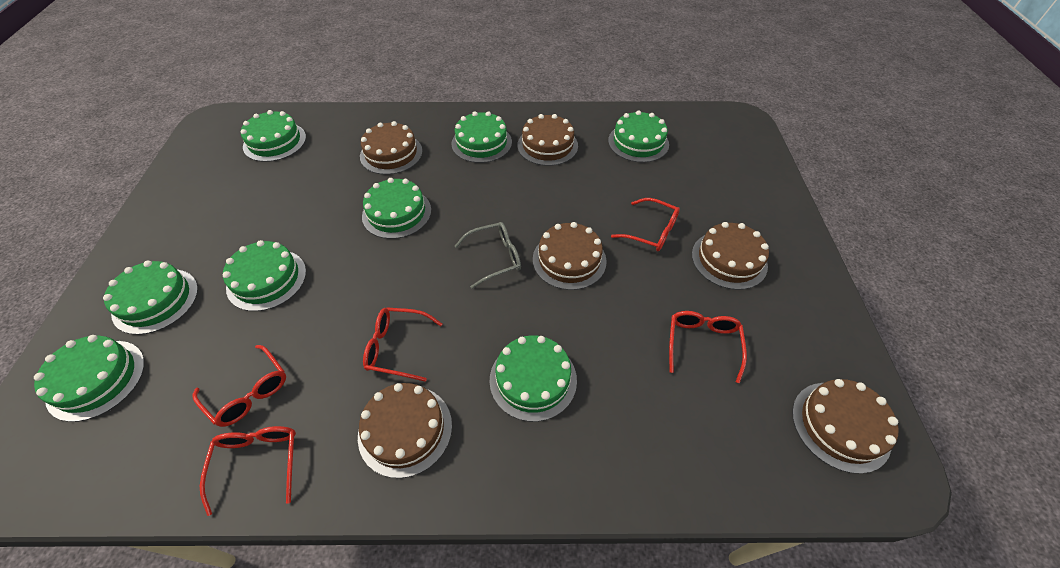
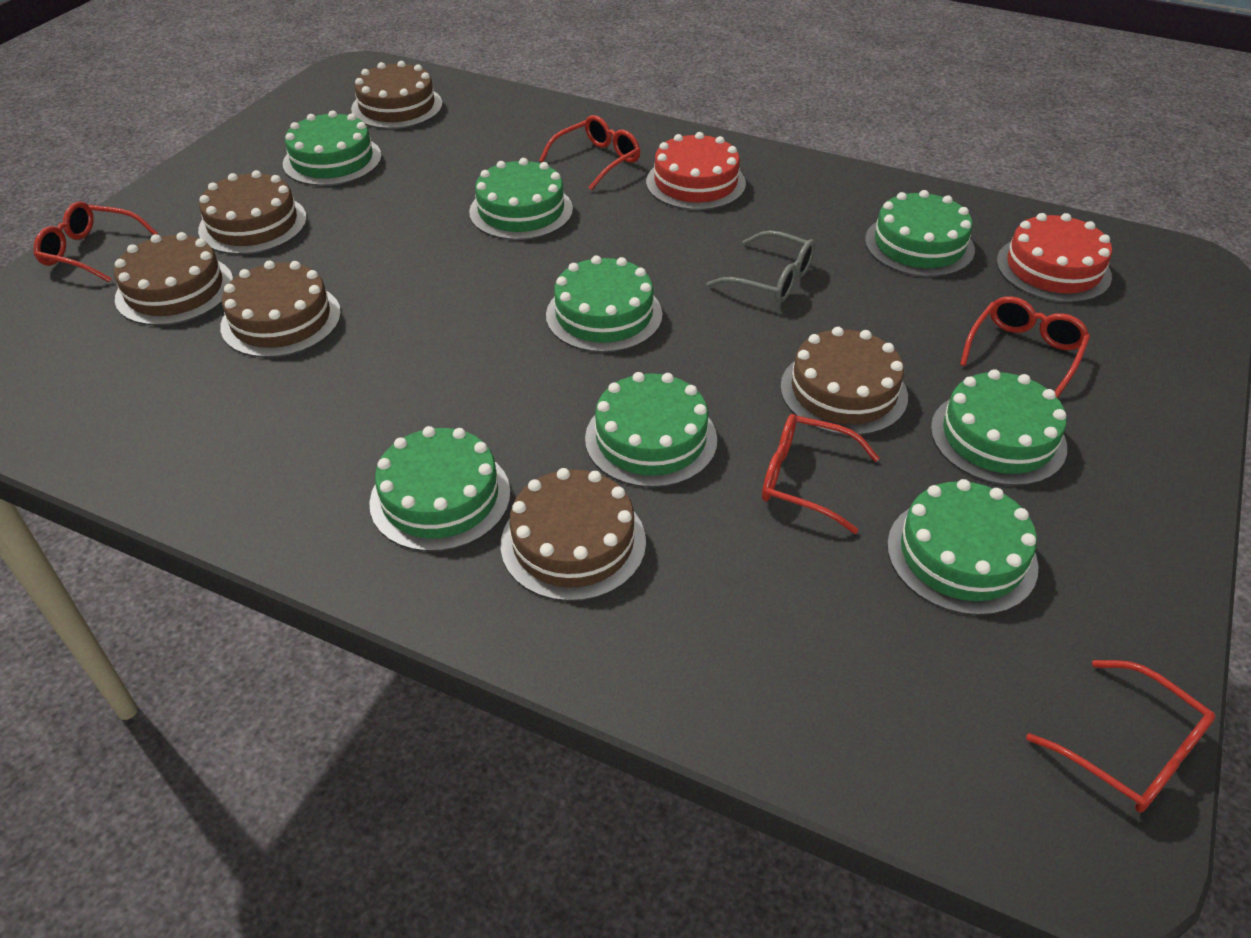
red cake: 0 -> 2

